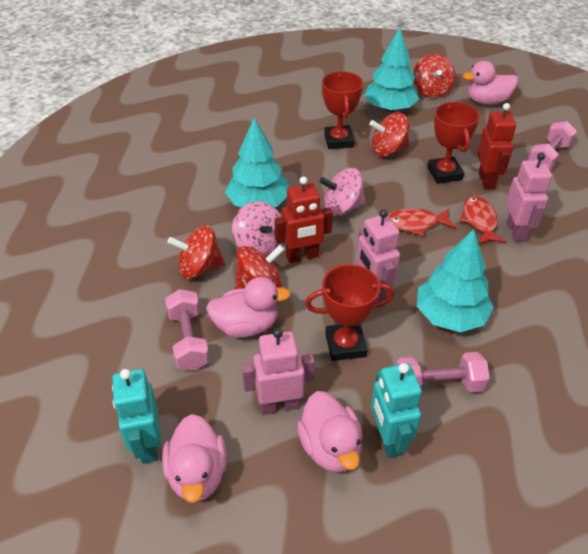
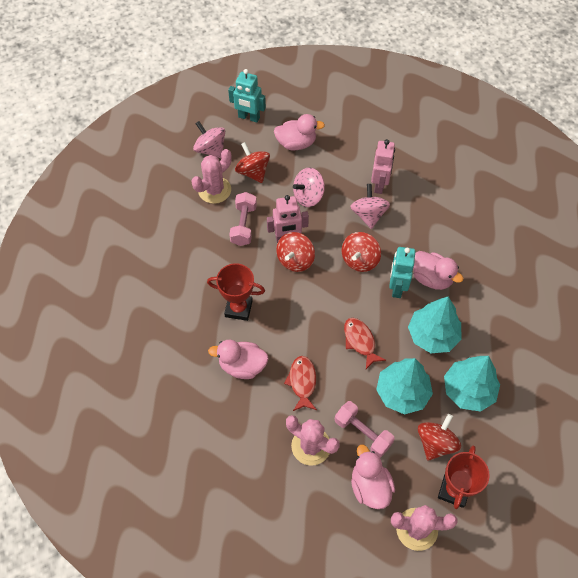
pink cactus: 0 -> 3
pink dumbbell: 3 -> 2
pink robot: 3 -> 2
pink spinning top: 2 -> 3
red robot: 2 -> 0
red trophy: 3 -> 2

